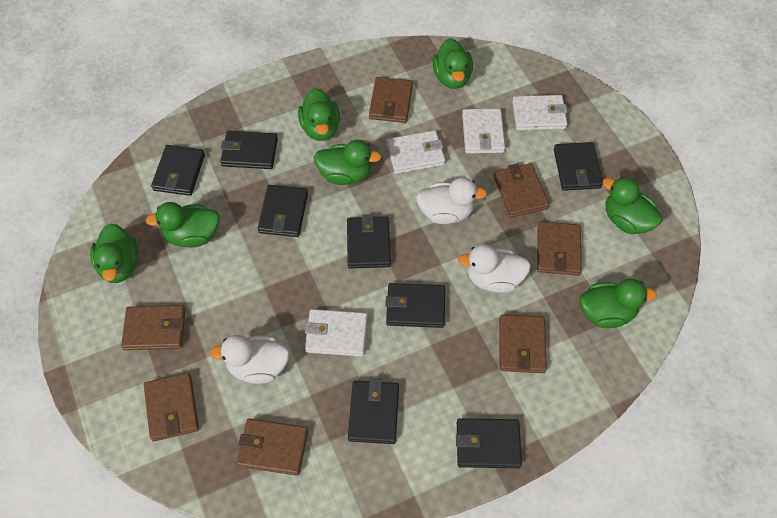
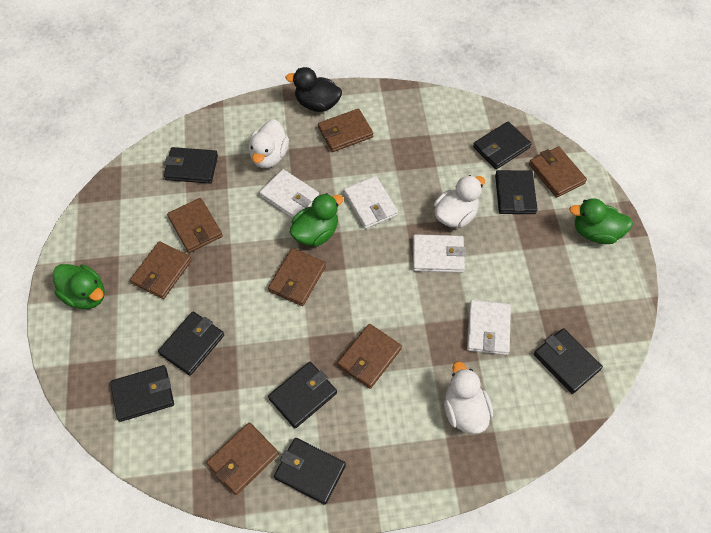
black duck: 0 -> 1
green duck: 7 -> 3

